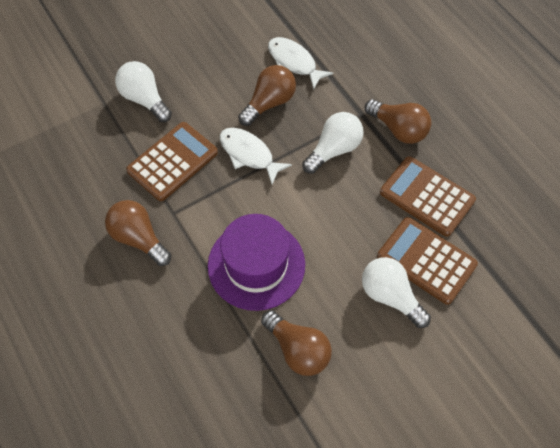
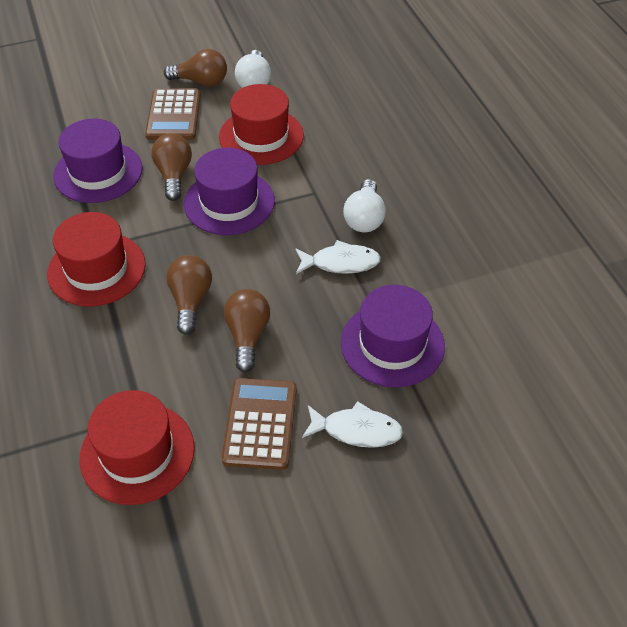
brown calculator: 3 -> 2
purple hat: 1 -> 3
red hat: 0 -> 3
white light bulb: 3 -> 2

